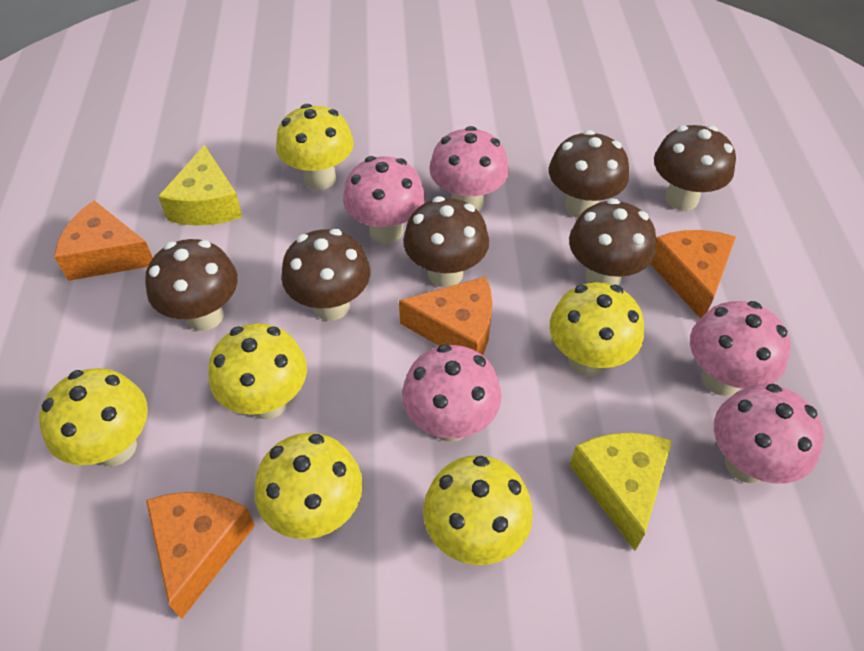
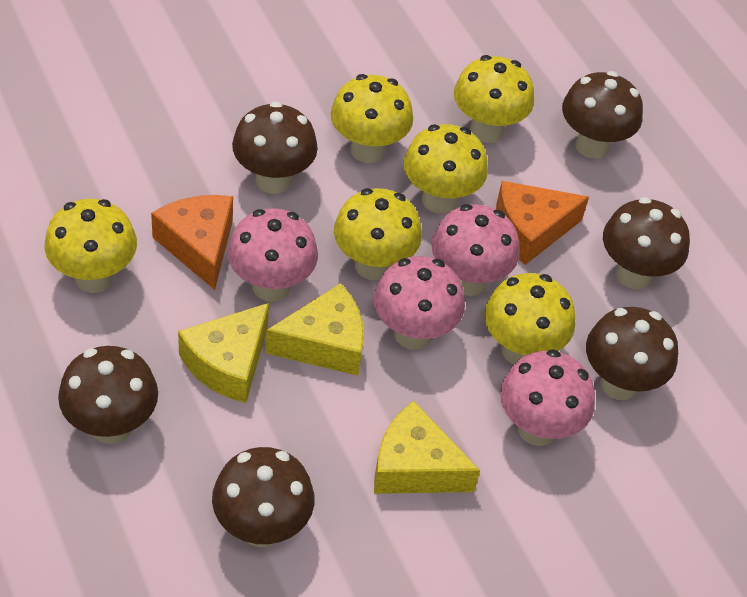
orange cheese: 4 -> 2
pink mushroom: 5 -> 4
yellow cheese: 2 -> 3

